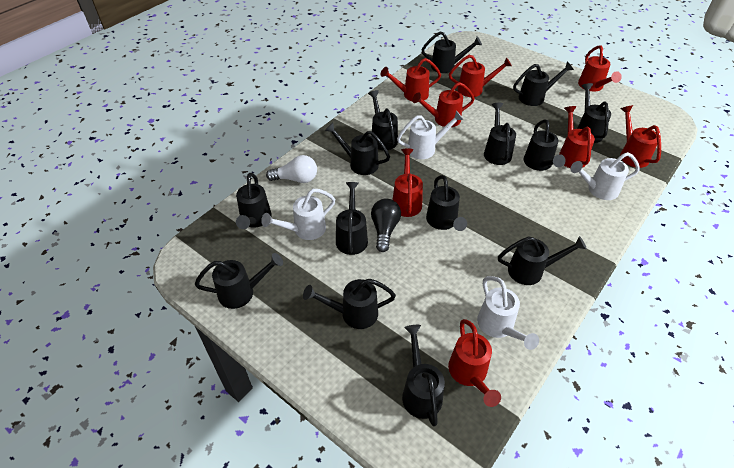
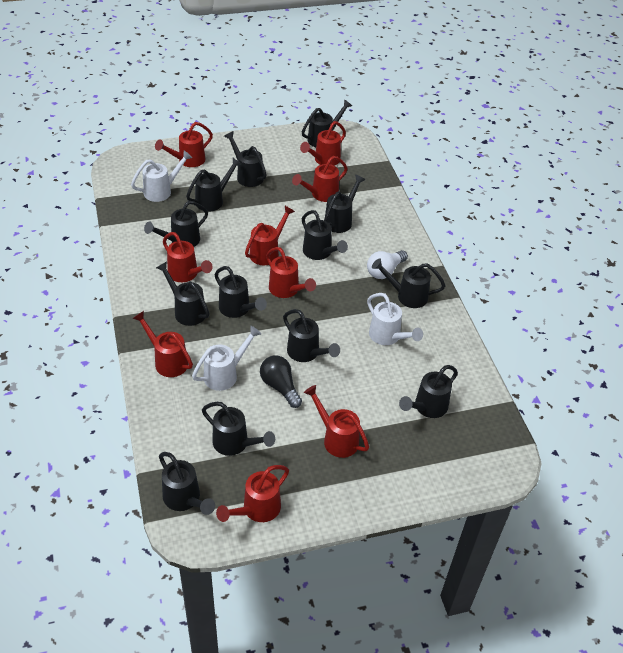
black watering can: 14 -> 13
red watering can: 8 -> 9
white watering can: 4 -> 3

